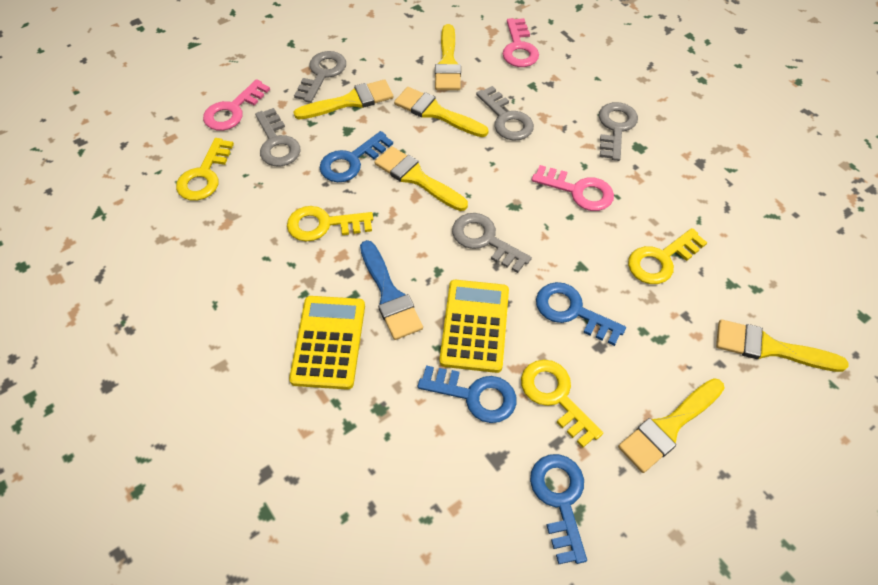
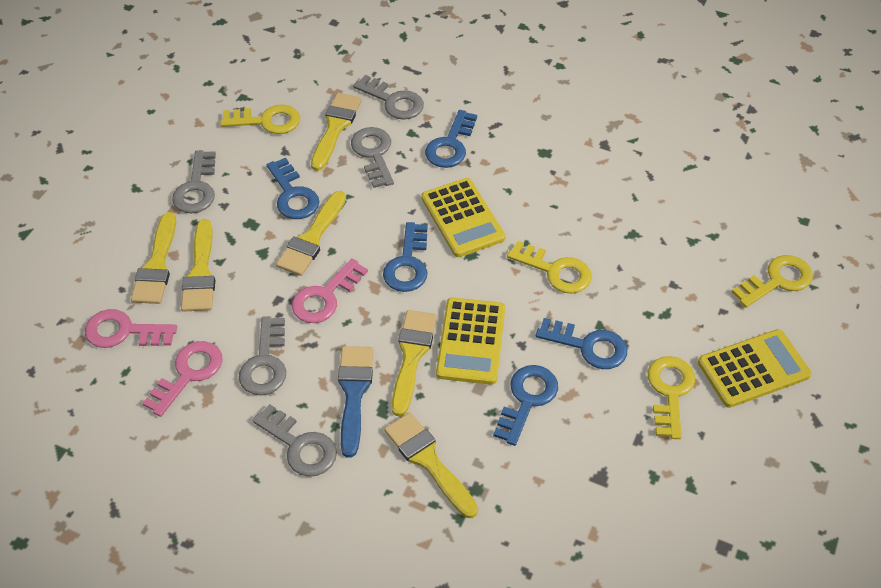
blue key: 4 -> 5
yellow calculator: 2 -> 3

